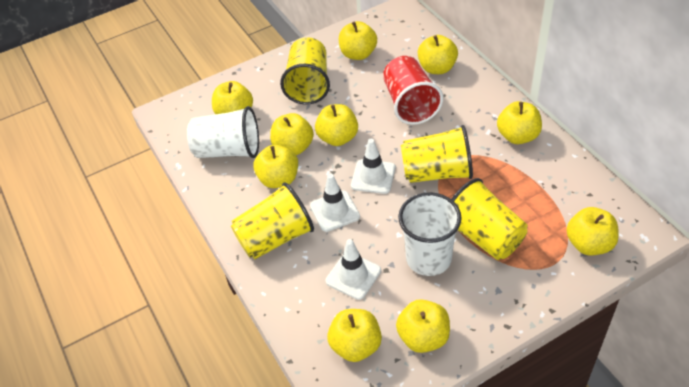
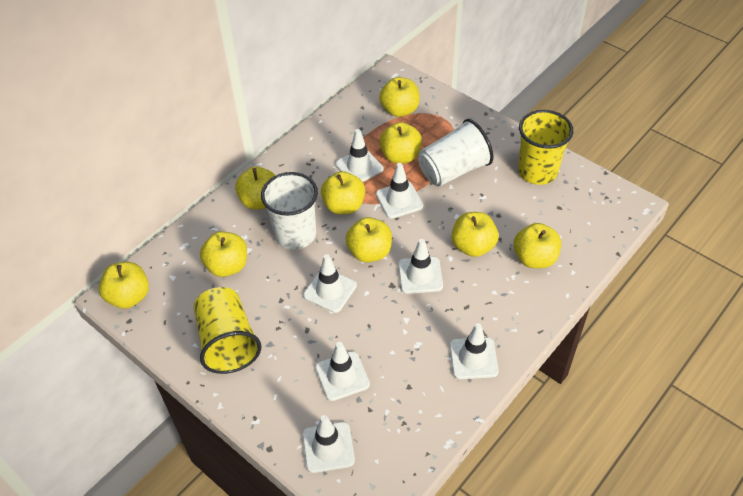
red cup: 1 -> 0
white traffic cone: 3 -> 7
yellow apple: 10 -> 9
yellow cup: 4 -> 2

